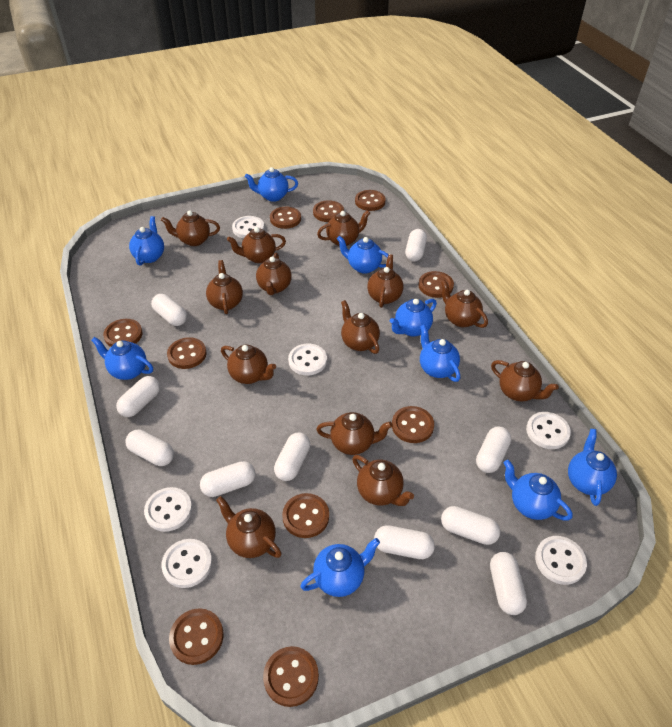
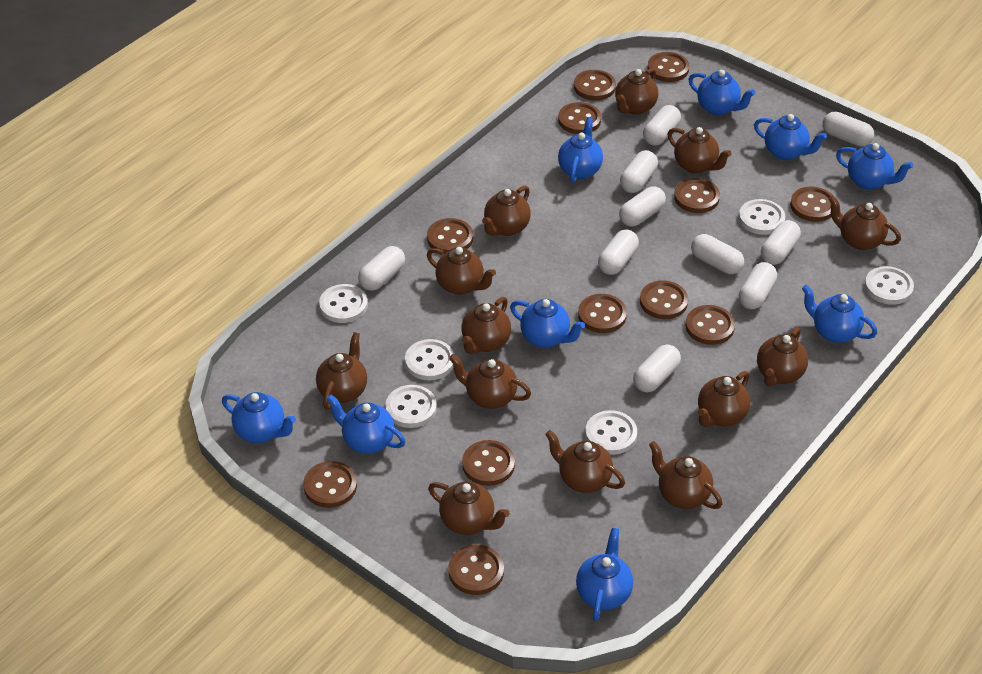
brown button: 10 -> 12

